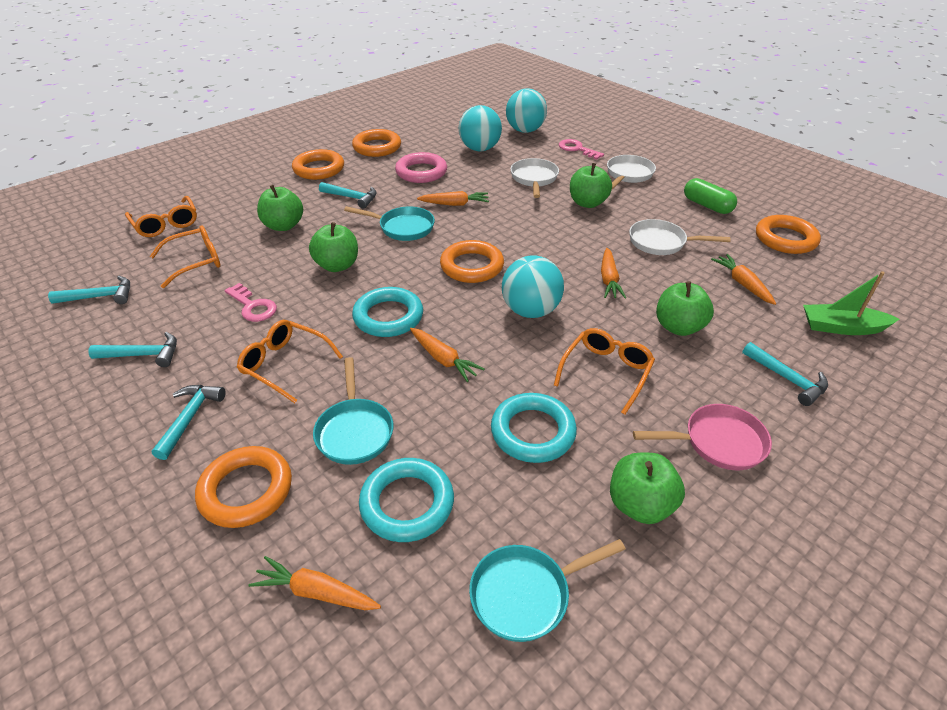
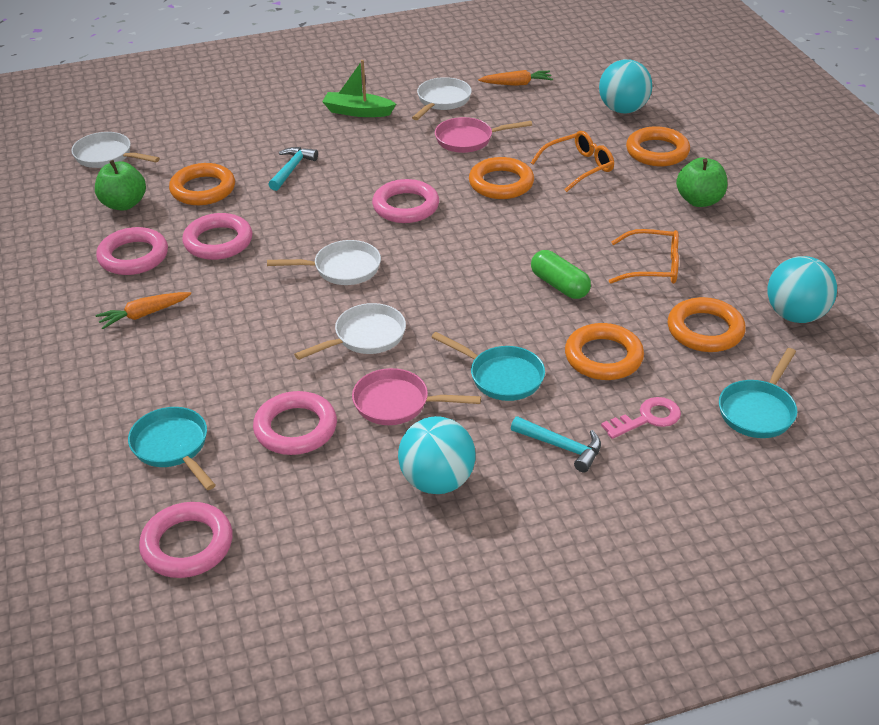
green apple: 5 -> 2
orange carrot: 5 -> 2
orange glasses: 4 -> 2
pink key: 2 -> 1
pink pan: 1 -> 2
pink ring: 1 -> 5
turquoise hammer: 5 -> 2
turquoise ring: 3 -> 0
white pan: 3 -> 4

